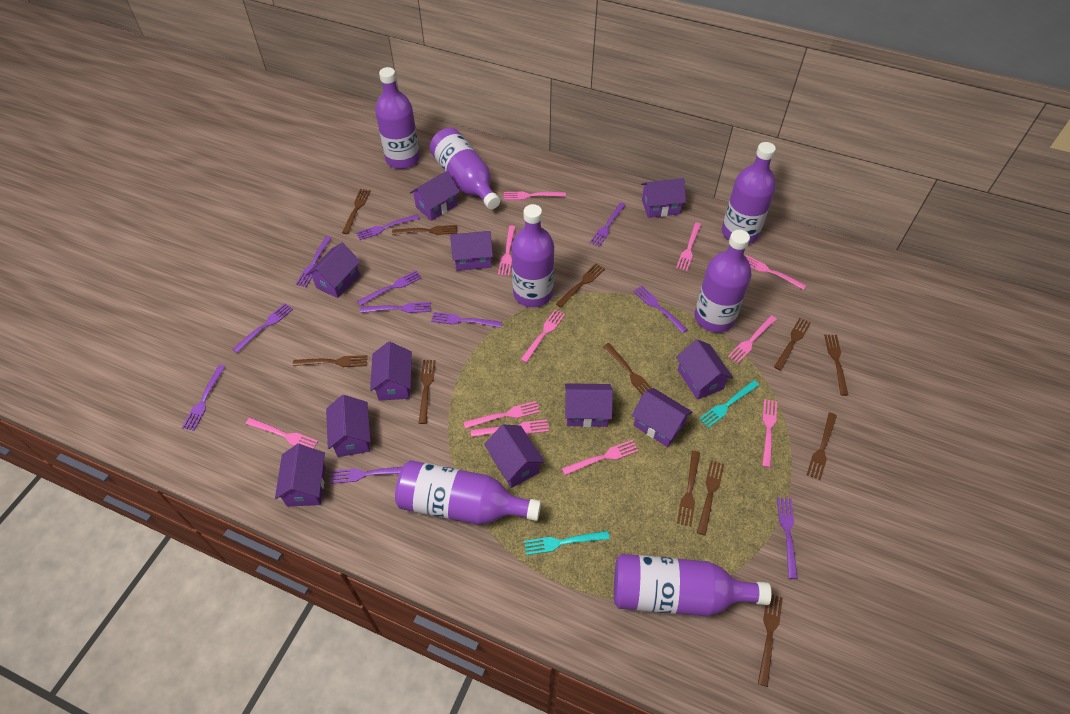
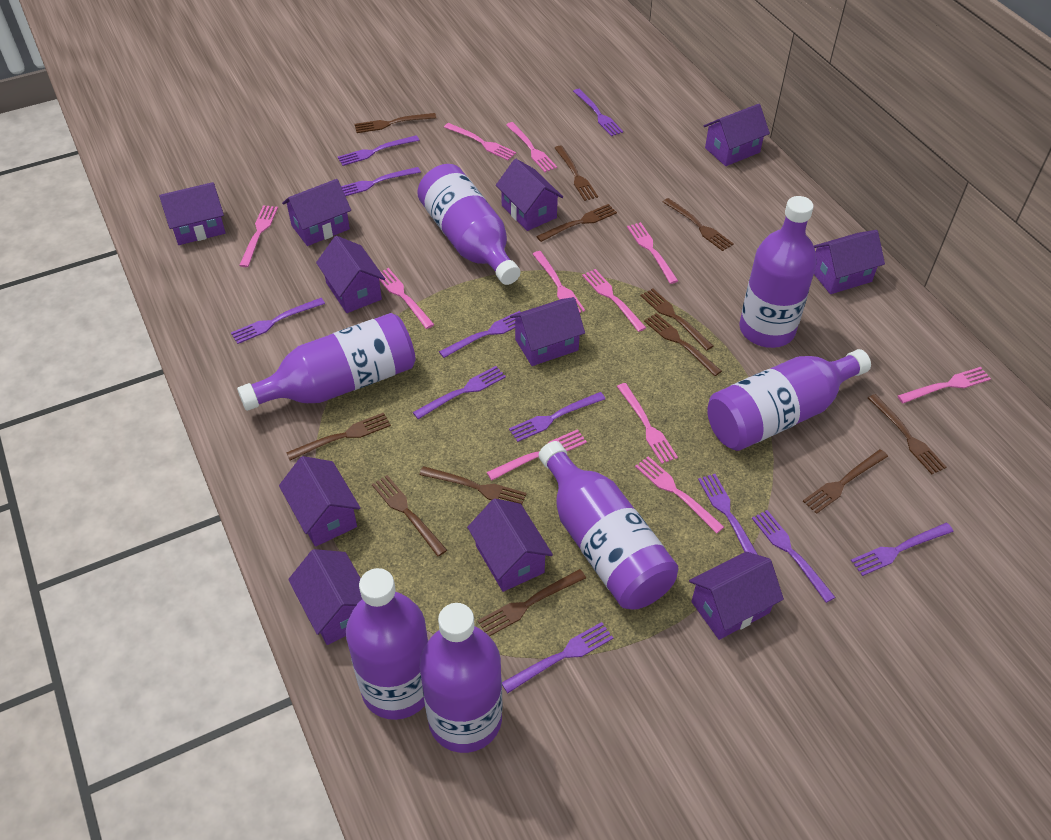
turquoise fork: 2 -> 0

